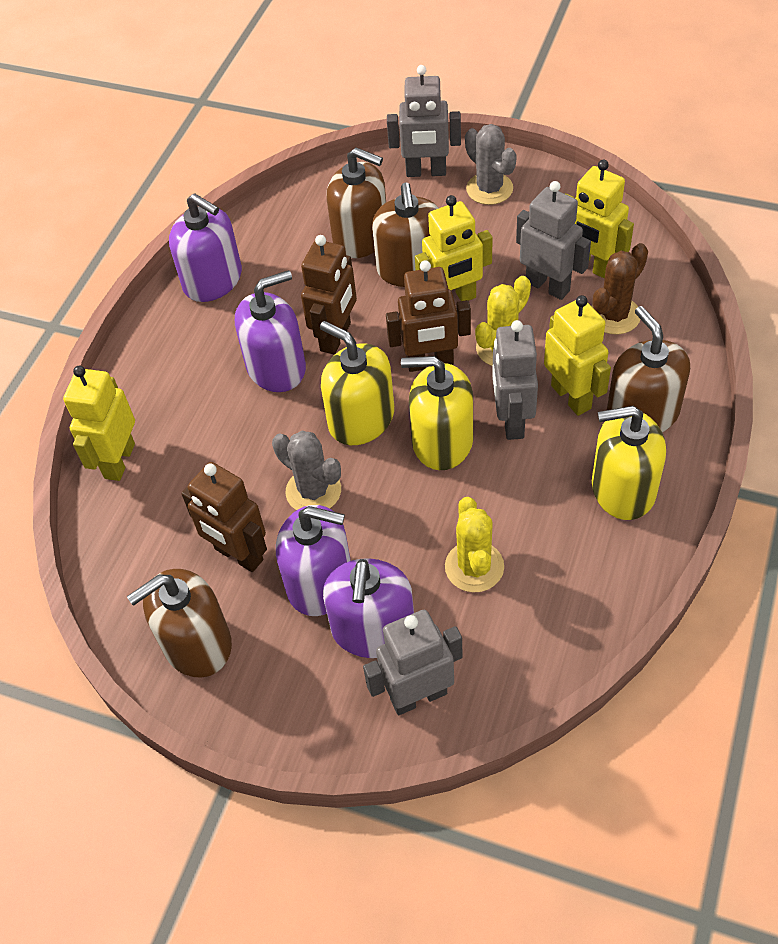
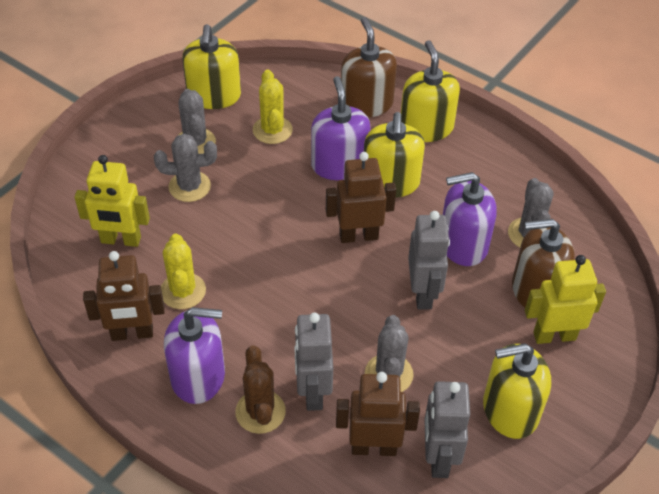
brown soap dispenser: 4 -> 2
grey cactus: 2 -> 4
grey robot: 4 -> 3
purple soap dispenser: 4 -> 3
yellow robot: 4 -> 2
yellow soap dispenser: 3 -> 4

